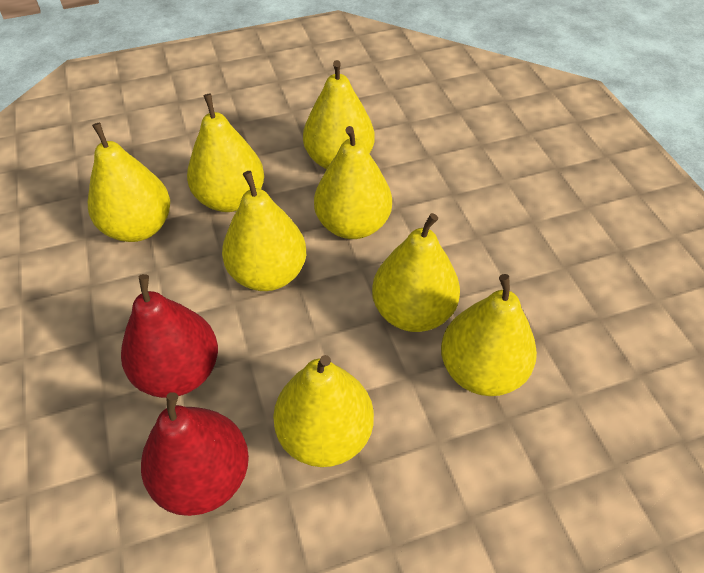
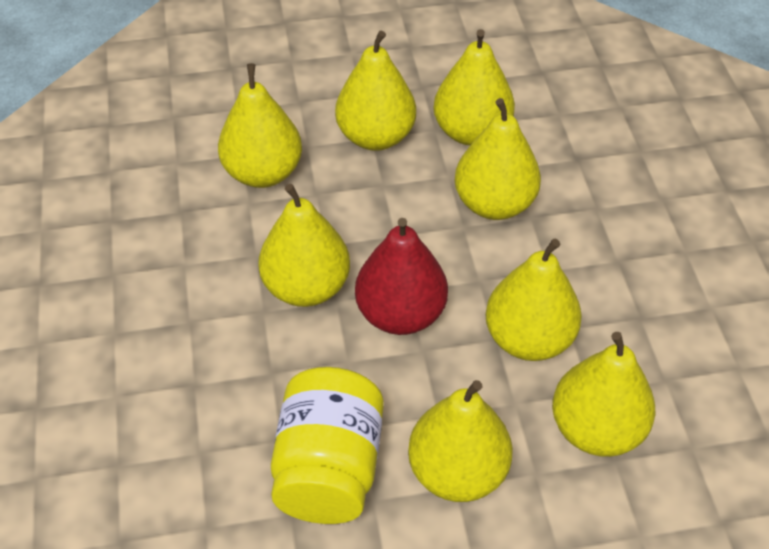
red pear: 2 -> 1
yellow jar: 0 -> 1

